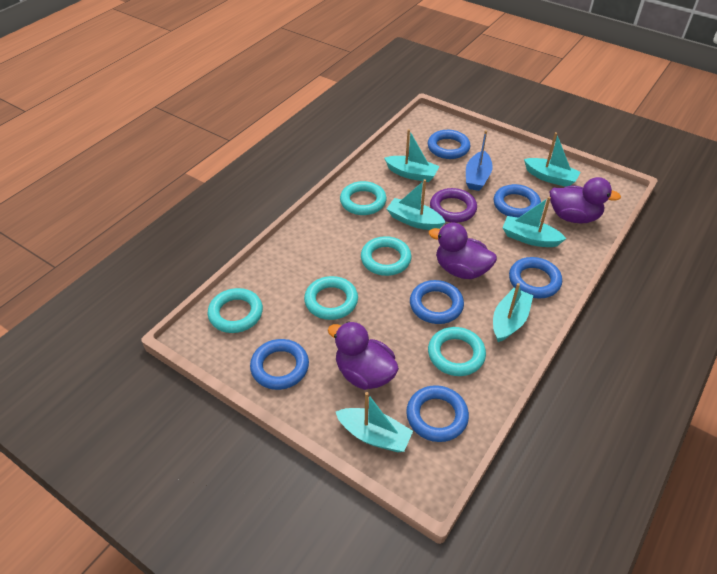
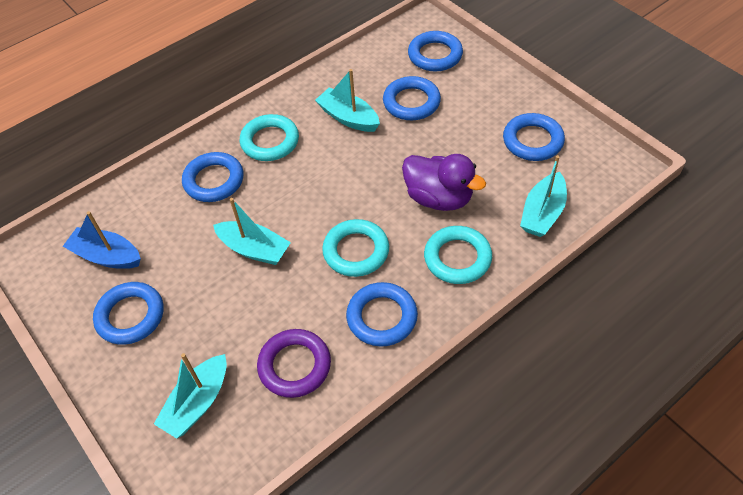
purple duck: 3 -> 1
turquoise boat: 6 -> 4
turquoise ring: 5 -> 3

